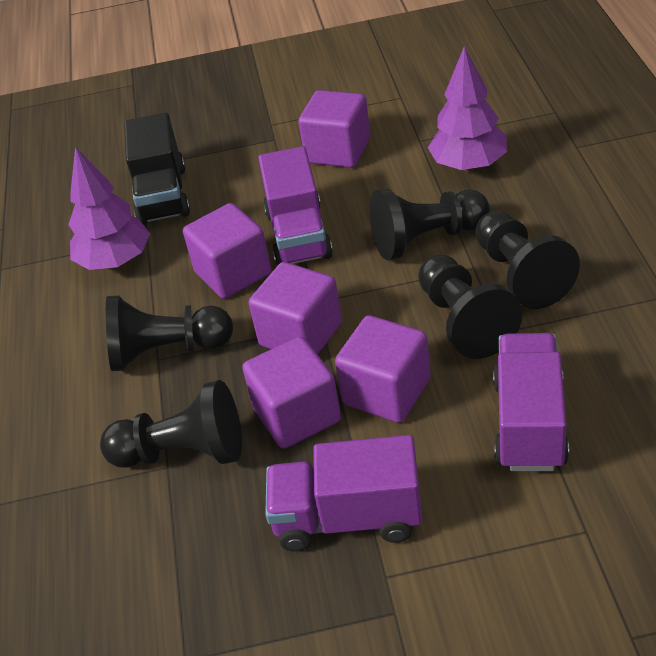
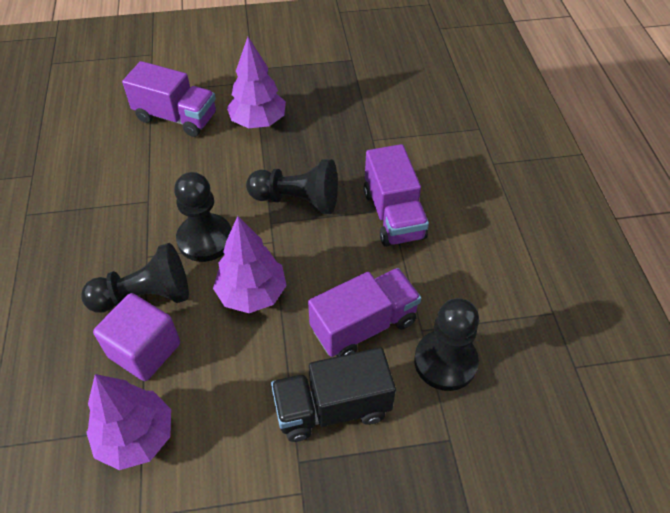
black pawn: 5 -> 4
purple cube: 5 -> 1
purple tree: 2 -> 3

